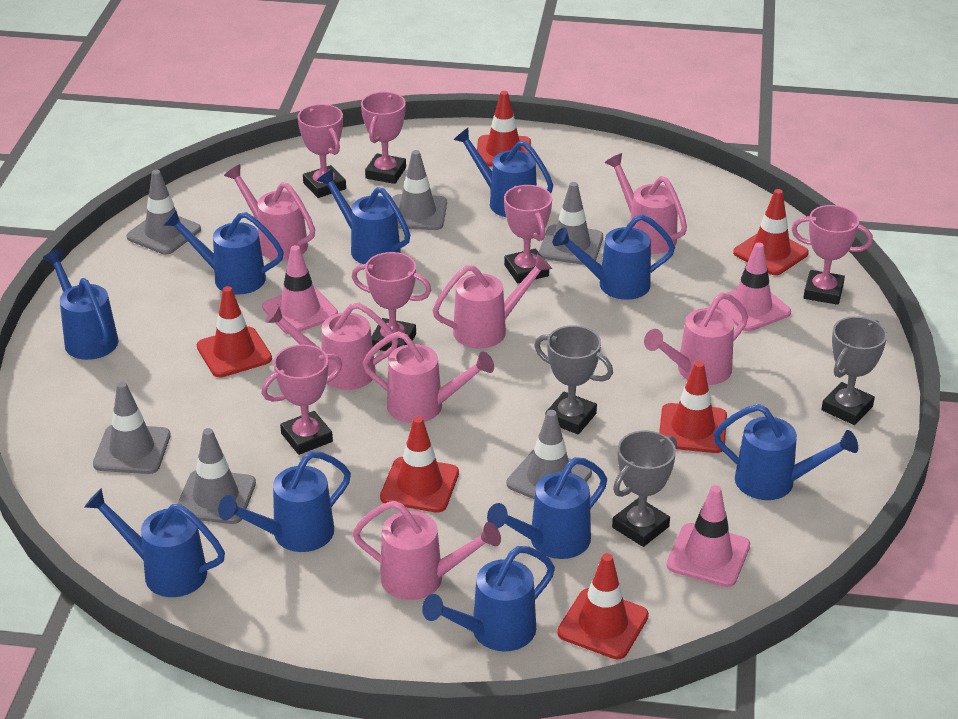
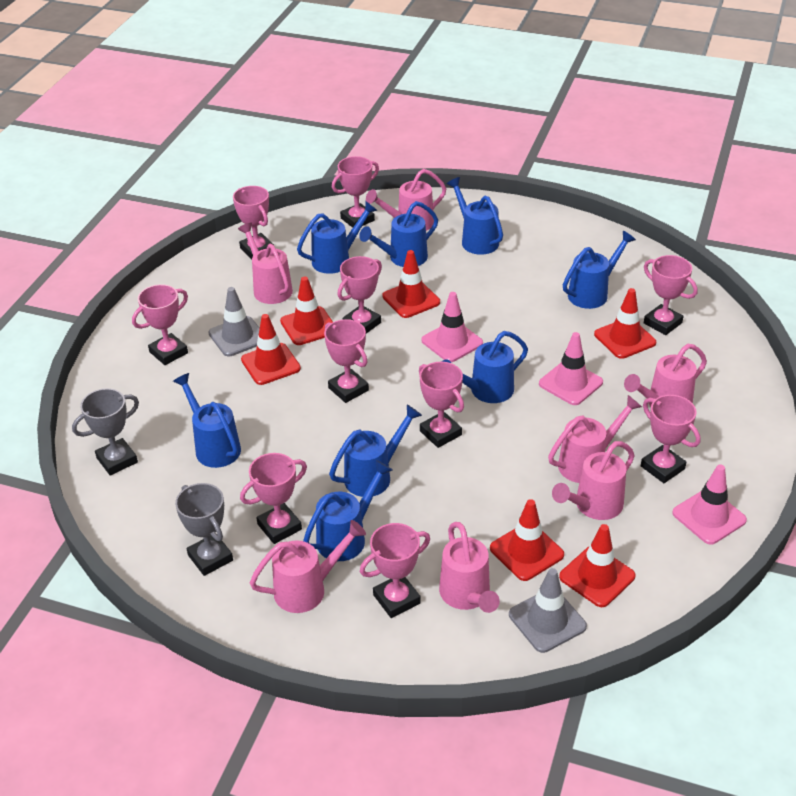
blue watering can: 10 -> 8
grey traffic cone: 6 -> 2
grey trophy: 3 -> 2
pink trophy: 6 -> 10

